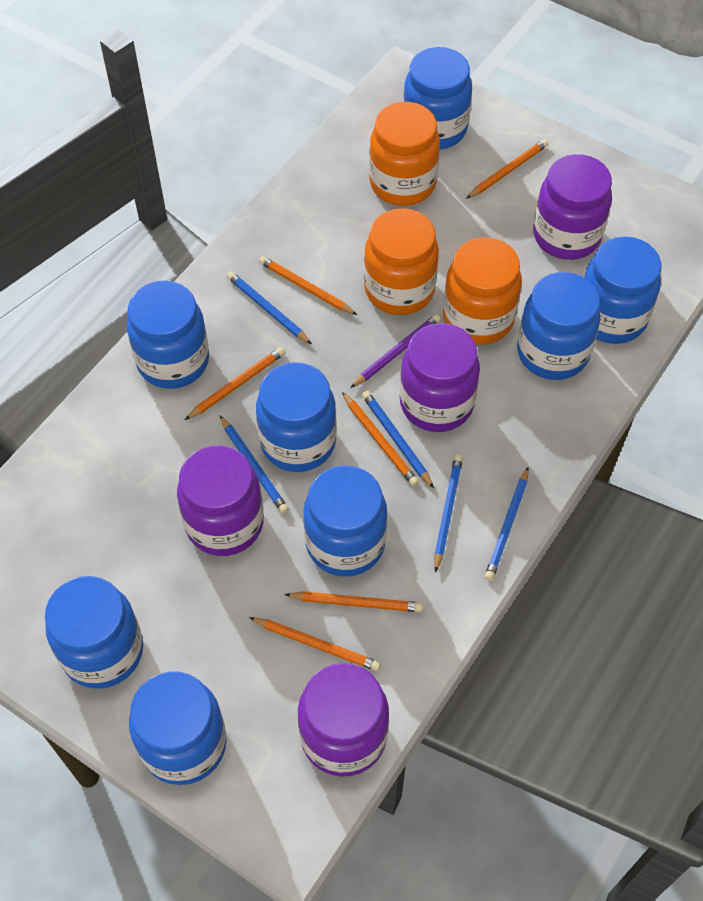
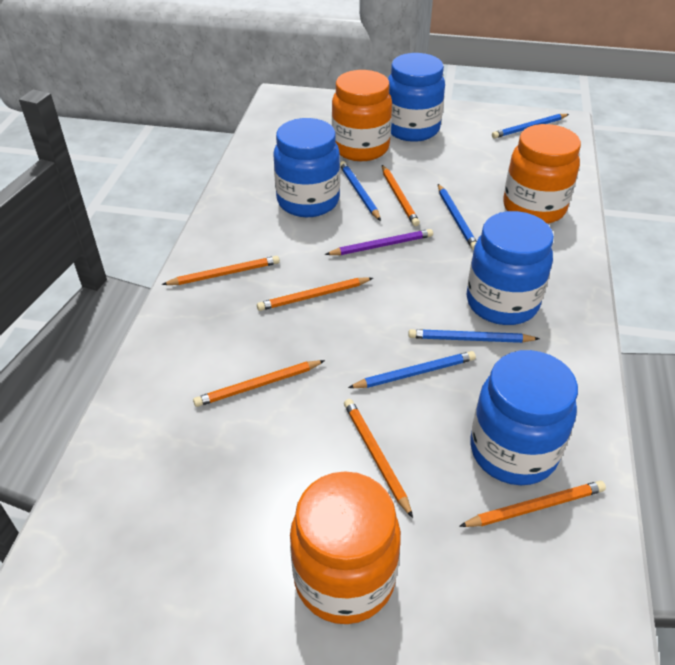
blue jar: 8 -> 4
purple jar: 4 -> 0

